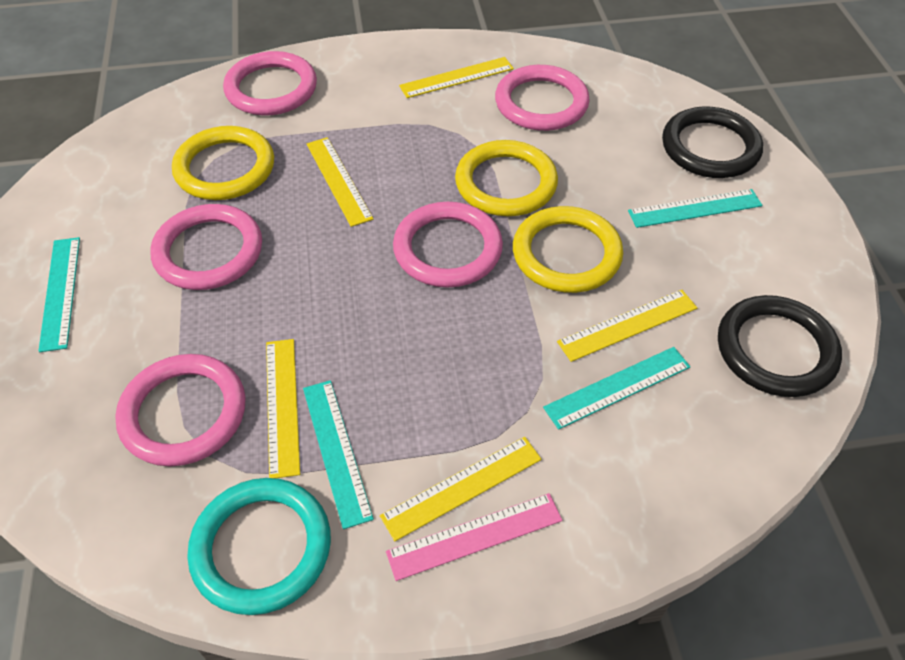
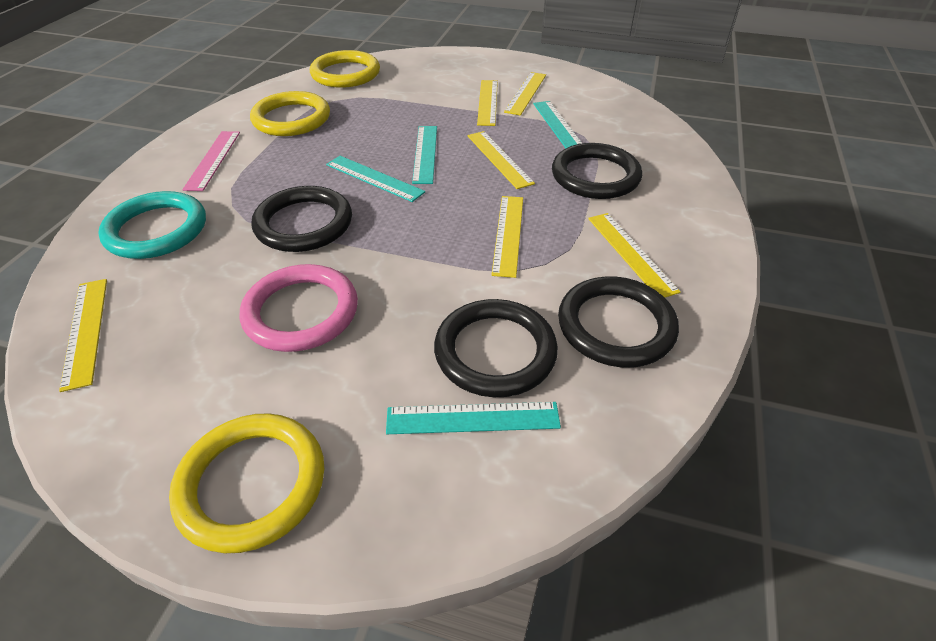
black ring: 2 -> 4
pink ring: 5 -> 1
yellow ruler: 5 -> 6

